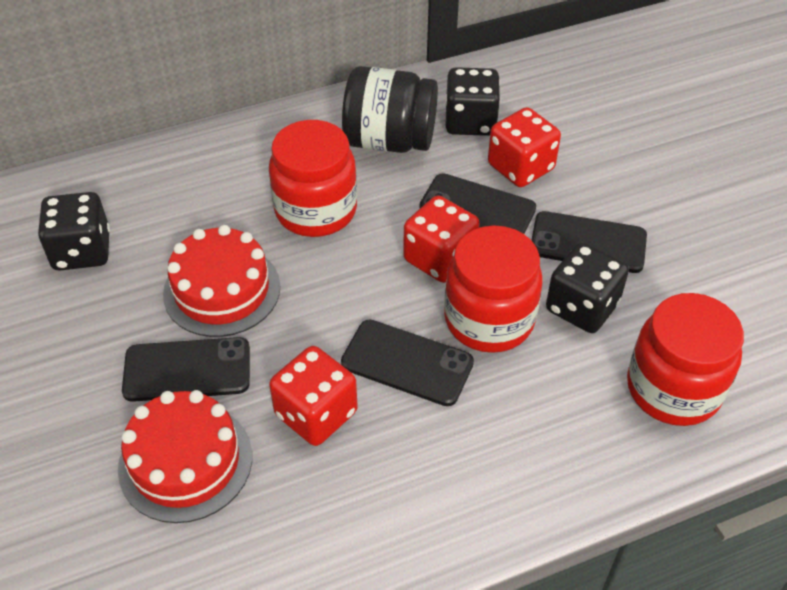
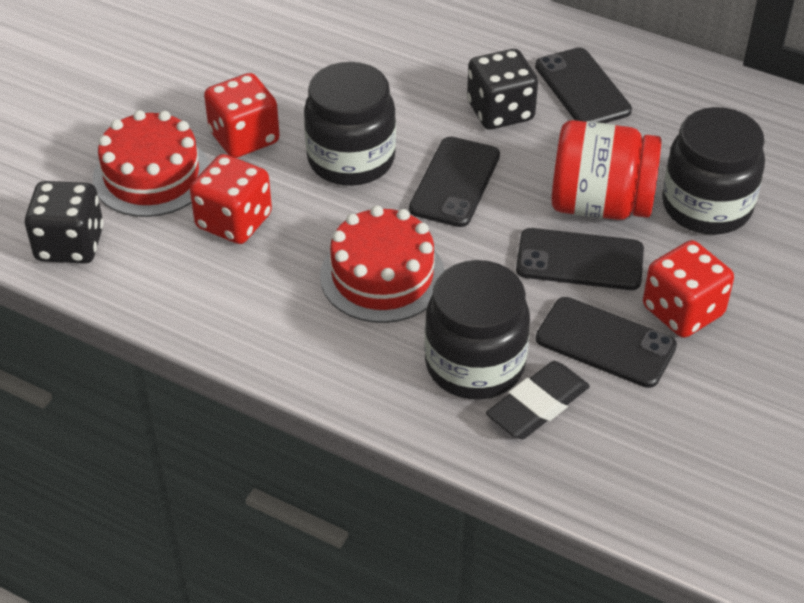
black dice: 3 -> 2
black eraser: 0 -> 1
black jar: 1 -> 3
red jar: 3 -> 1

